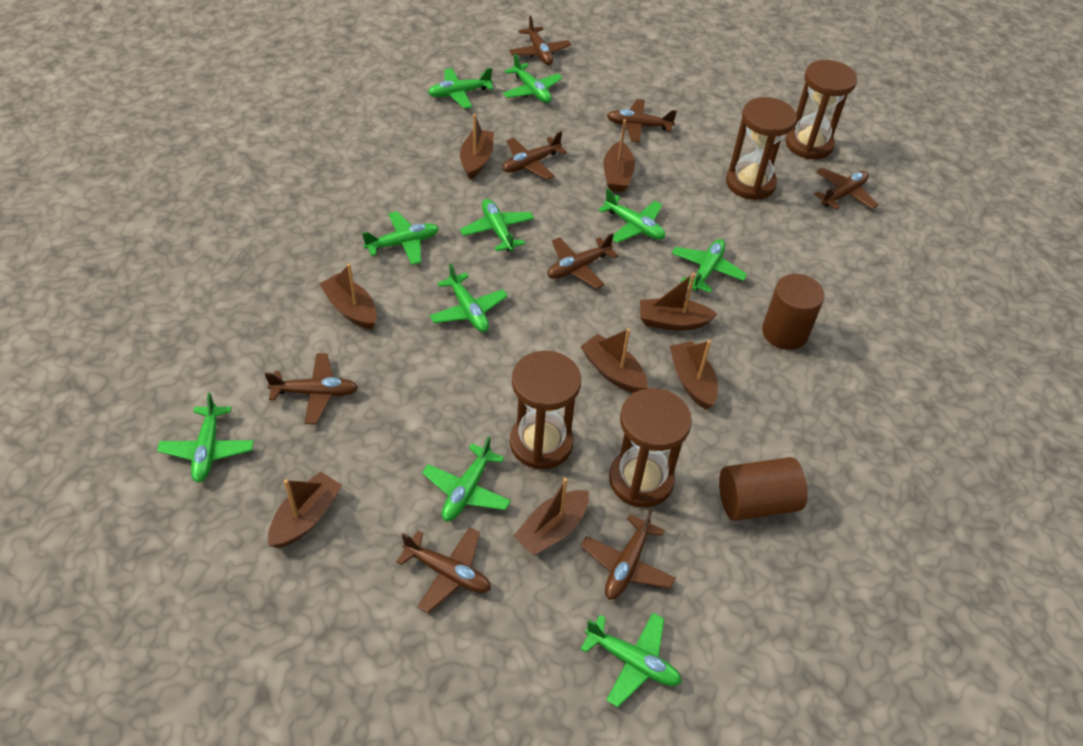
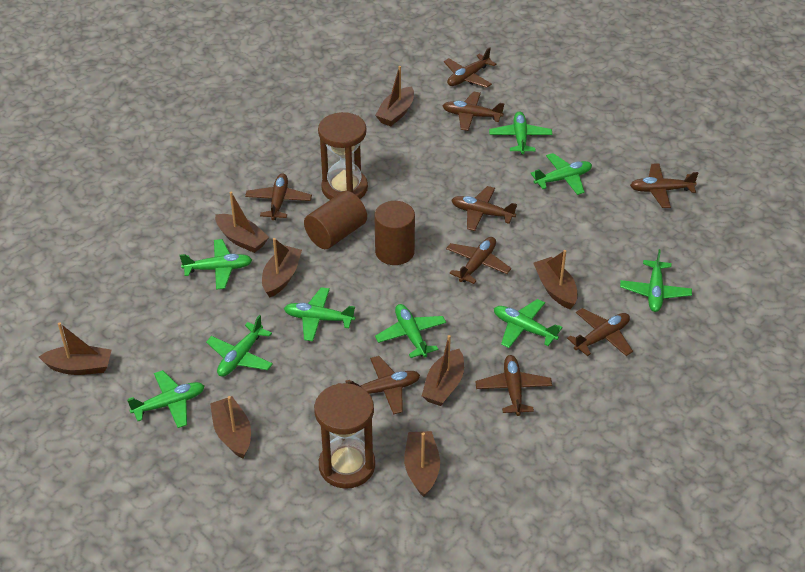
brown hourglass: 4 -> 2
brown plane: 8 -> 9
green plane: 10 -> 9

